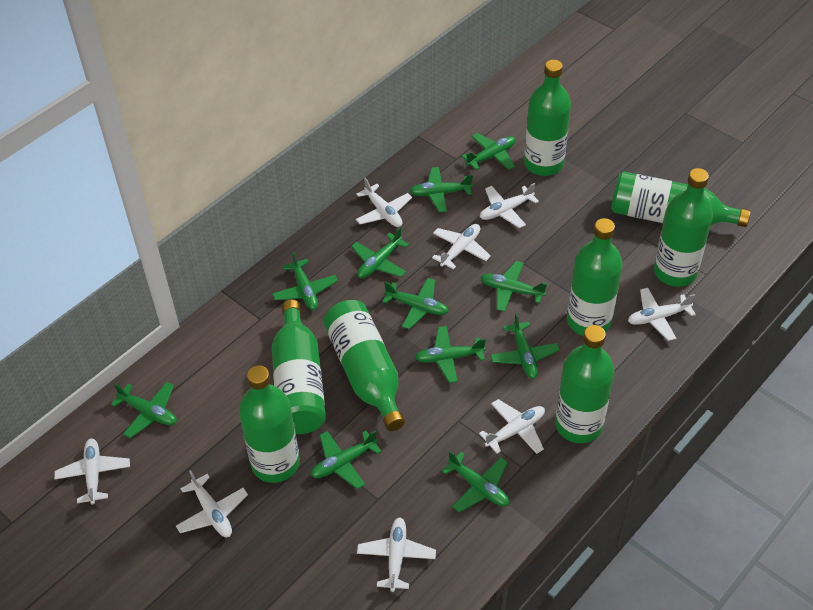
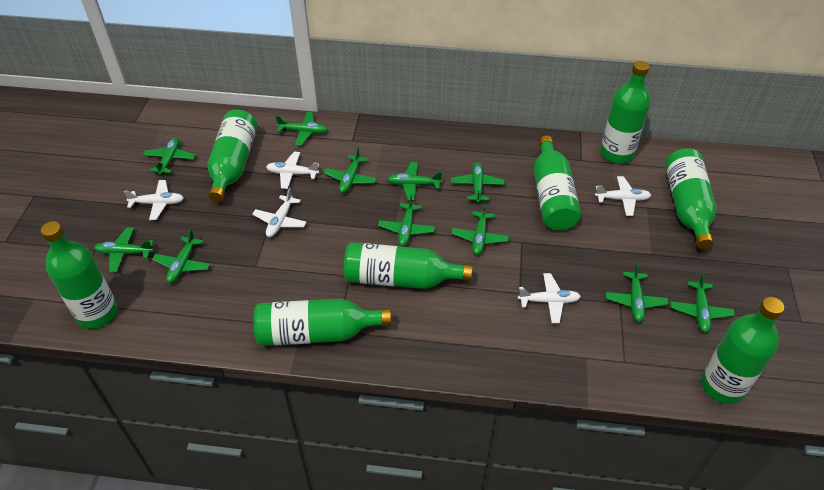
white plane: 8 -> 5

